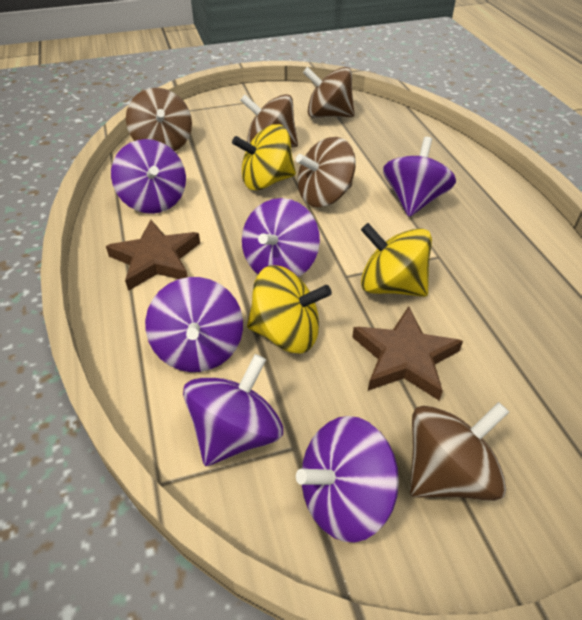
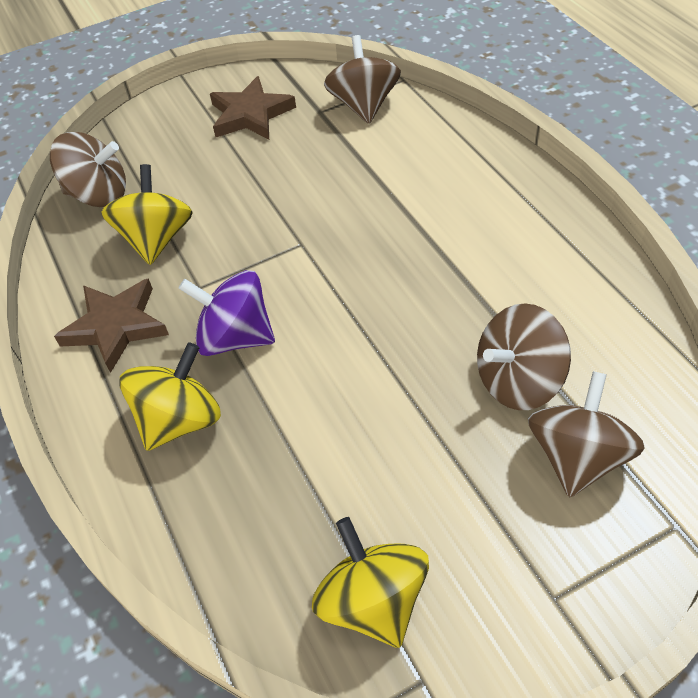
brown spinning top: 5 -> 4
purple spinning top: 6 -> 1

